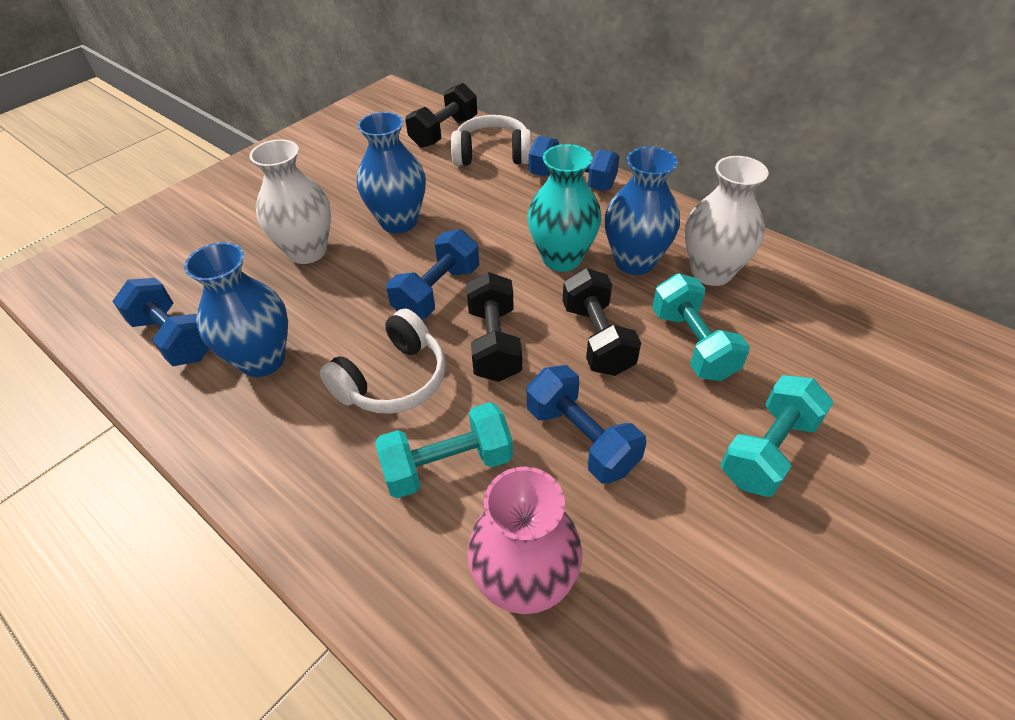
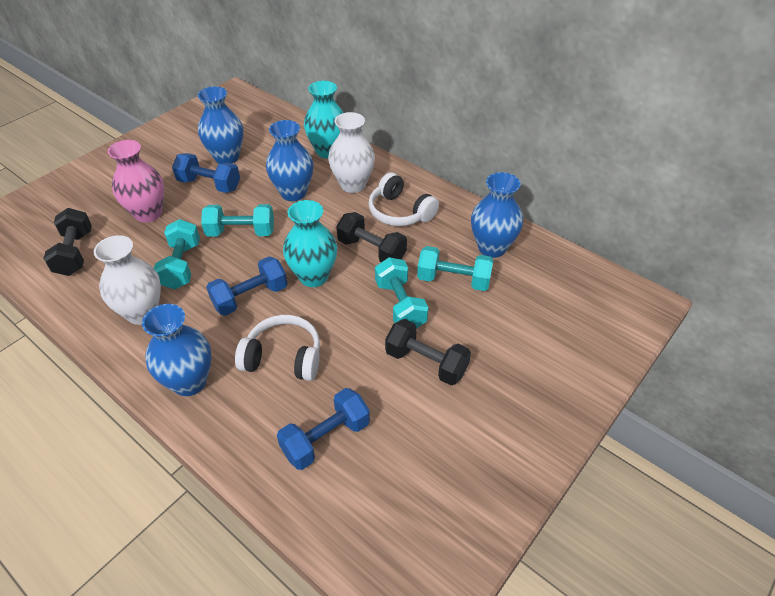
blue dumbbell: 4 -> 3
blue vase: 3 -> 4
turquoise dumbbell: 3 -> 4
turquoise vase: 1 -> 2

